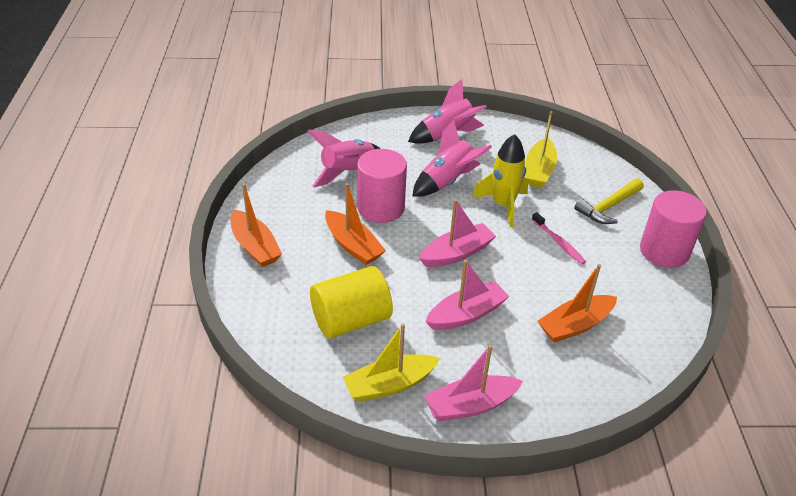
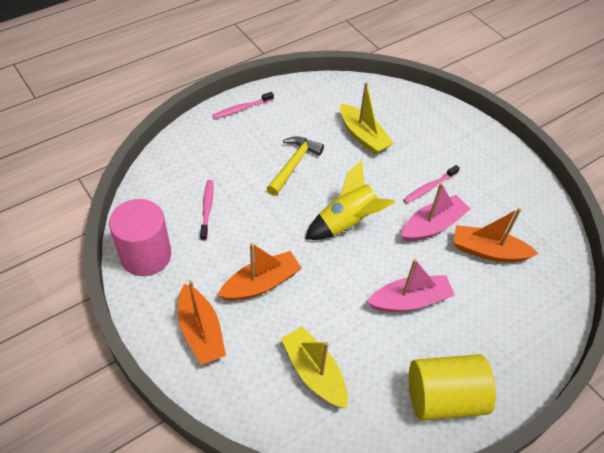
pink boat: 3 -> 2
pink cylinder: 2 -> 1
pink rocket: 3 -> 0
pink toothbrush: 1 -> 3

